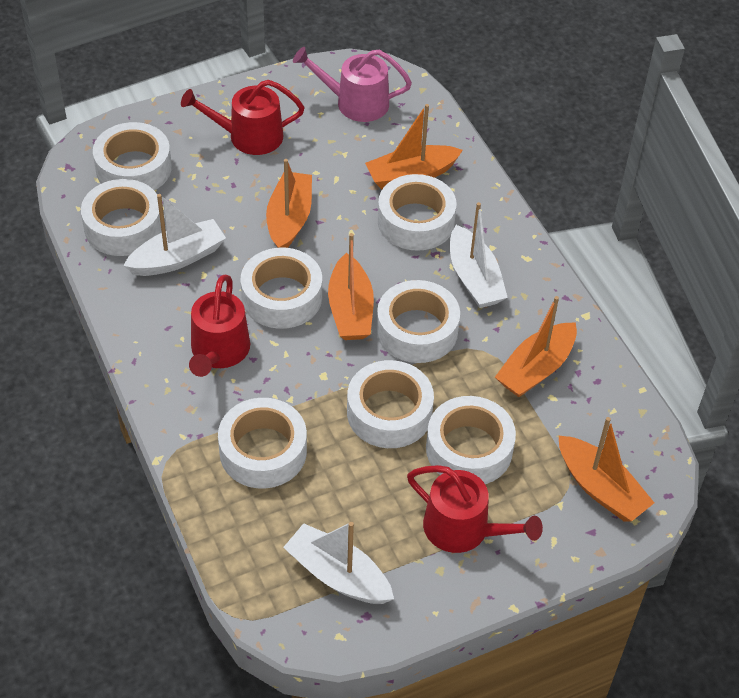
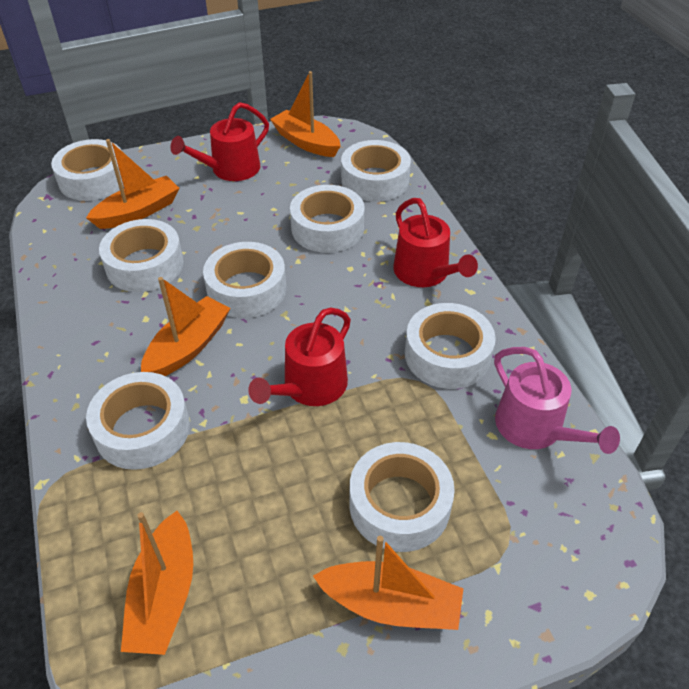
white boat: 3 -> 0

